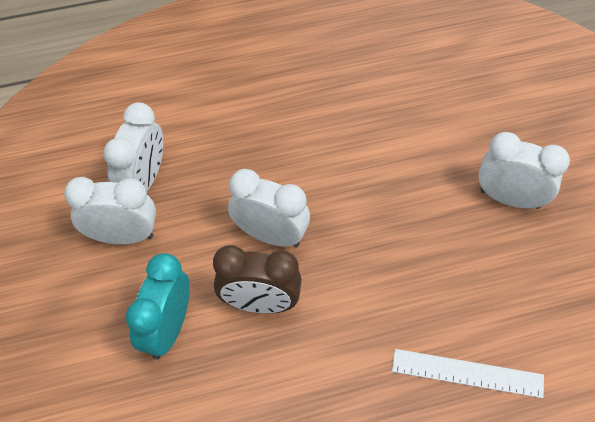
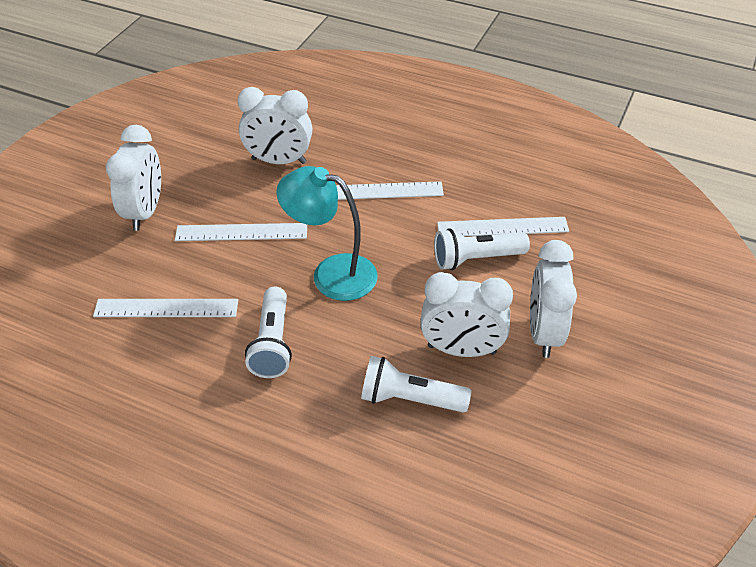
brown clock: 1 -> 0
turquoise clock: 1 -> 0
turquoise lamp: 0 -> 1
white flashlight: 0 -> 3
white ruler: 1 -> 4

